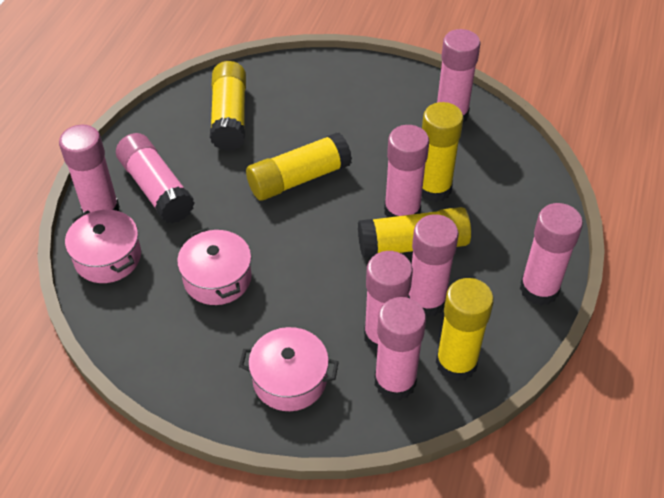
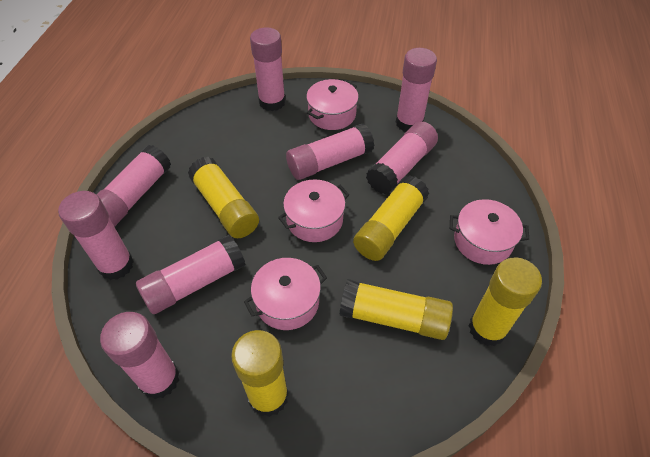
pink pot: 3 -> 4

